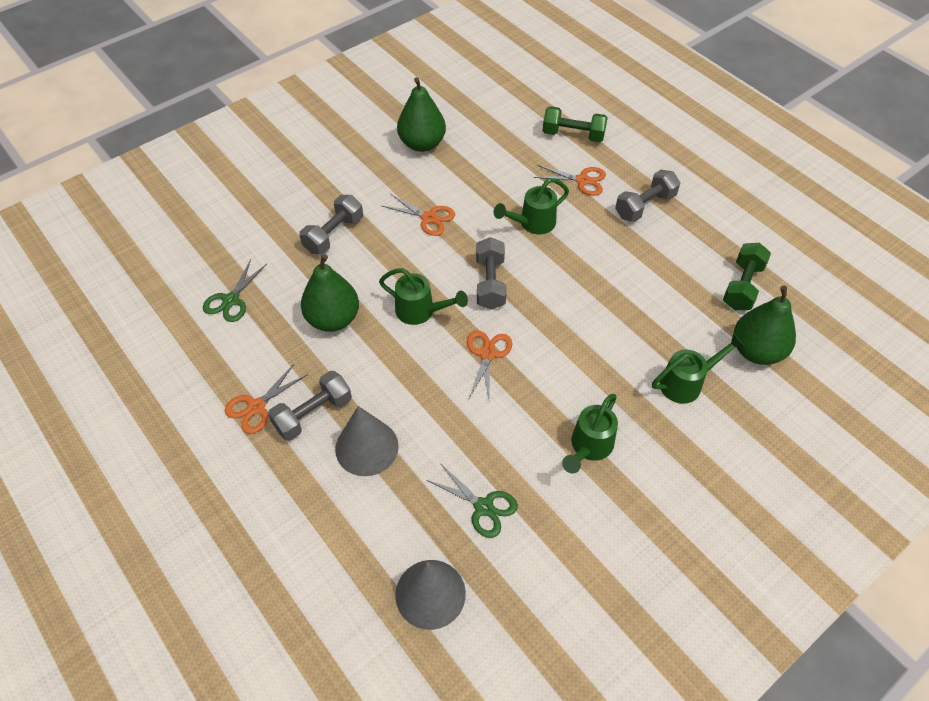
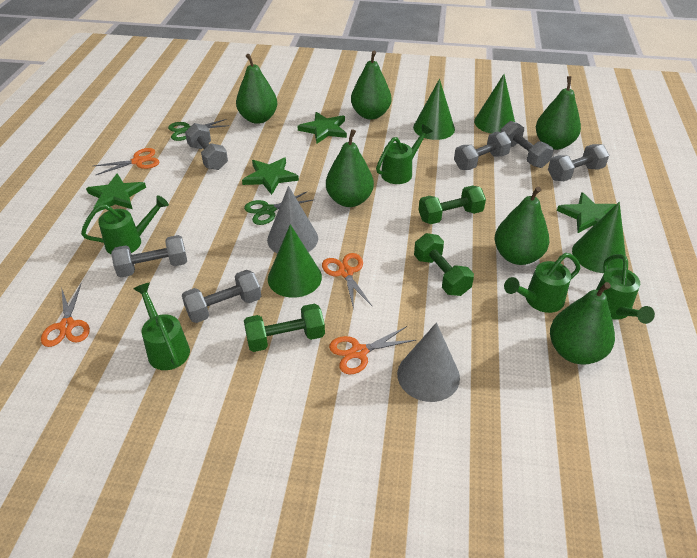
green cone: 0 -> 4
green dumbbell: 2 -> 3
green pear: 3 -> 6
green star: 0 -> 4
green watering can: 4 -> 5
grey dumbbell: 4 -> 6

